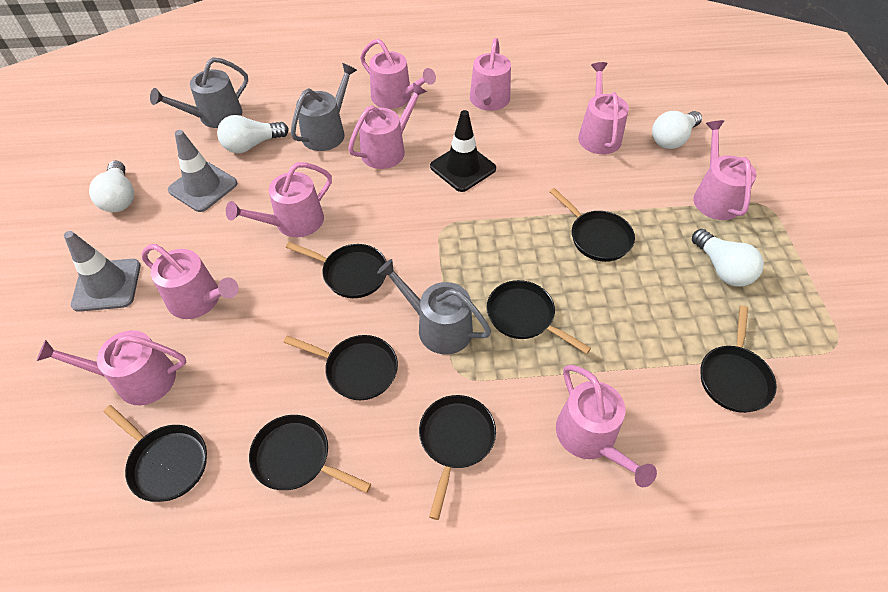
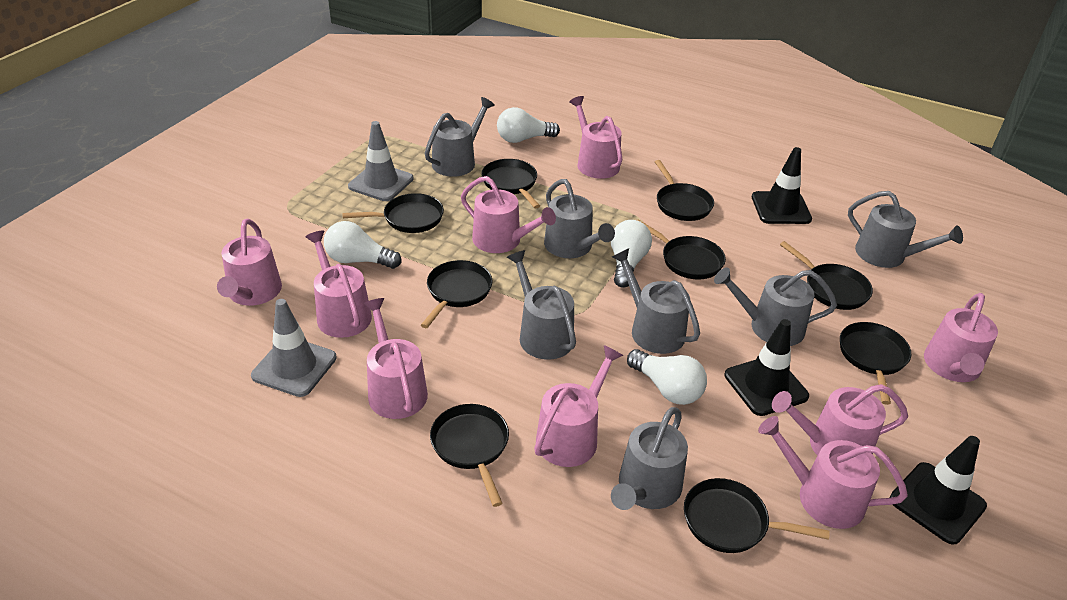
black pan: 8 -> 9
black traffic cone: 1 -> 3
grey watering can: 3 -> 7

